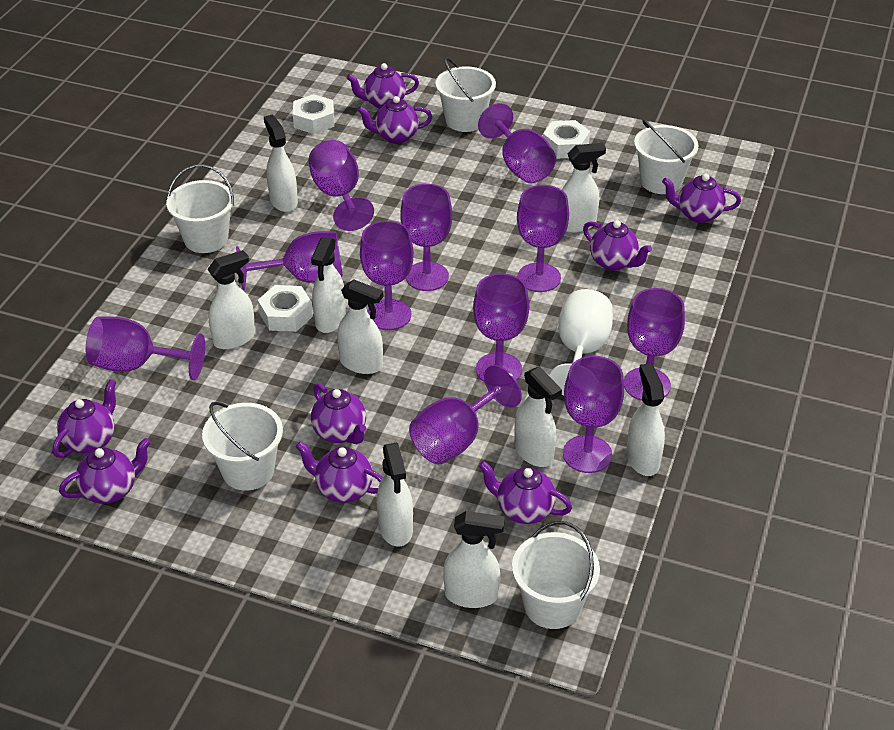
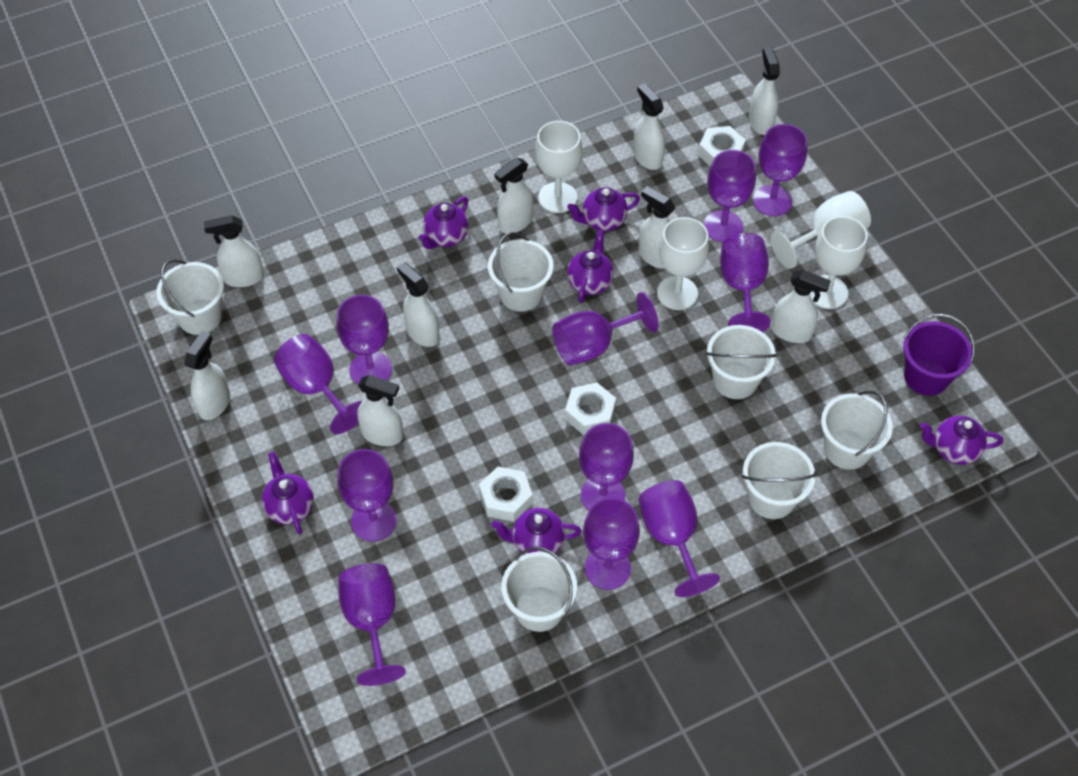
purple bucket: 0 -> 1
purple teapot: 9 -> 6
white bucket: 5 -> 6
white goblet: 1 -> 4

